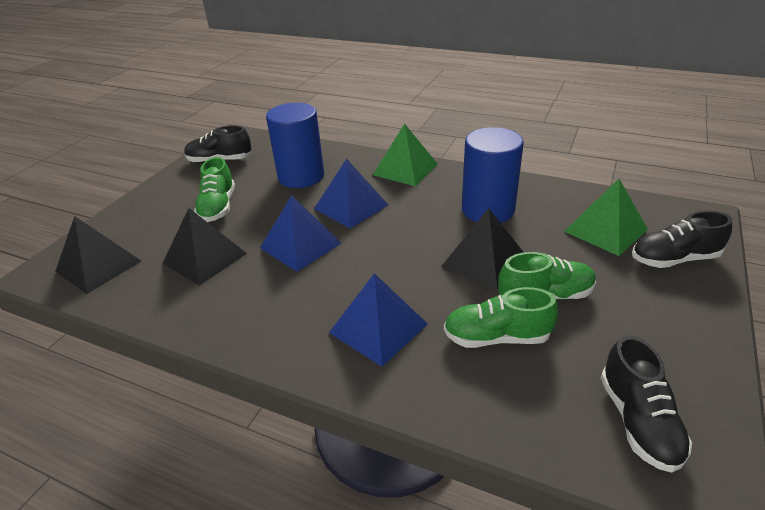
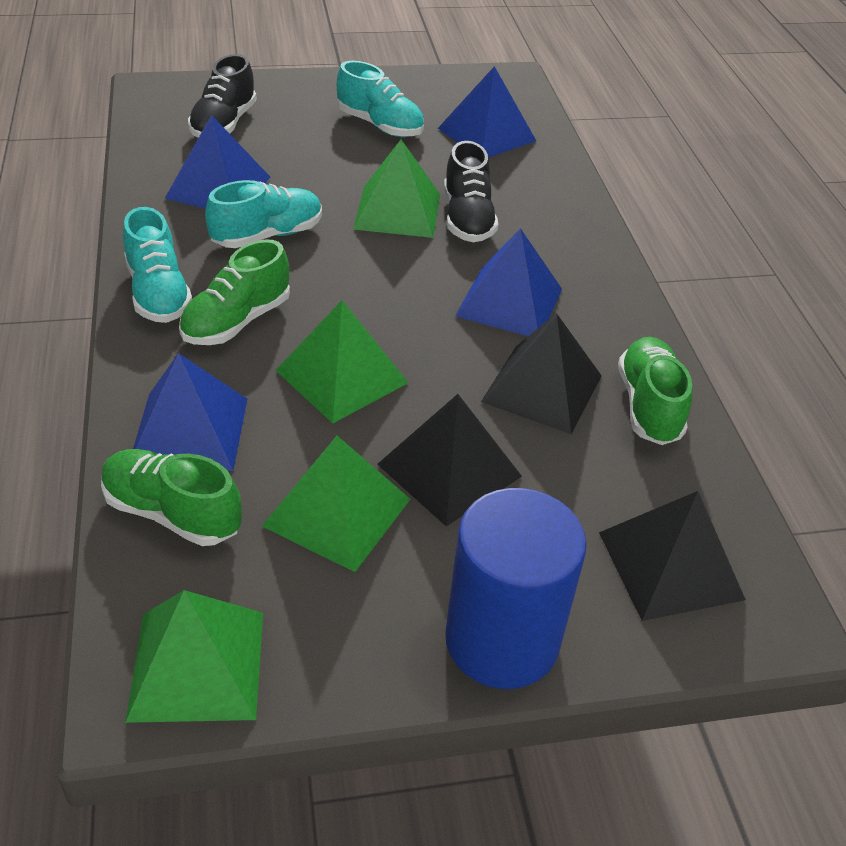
black shoe: 3 -> 2
blue cylinder: 2 -> 1
blue pyramid: 3 -> 4
green pyramid: 2 -> 4
turquoise shoe: 0 -> 3

